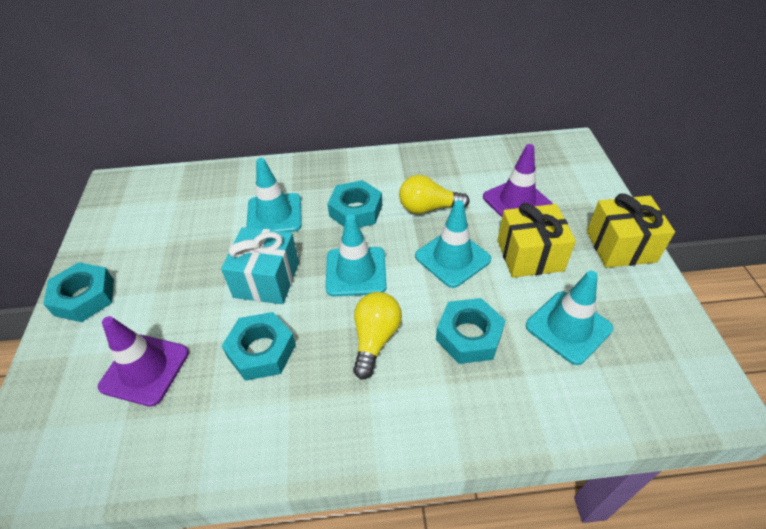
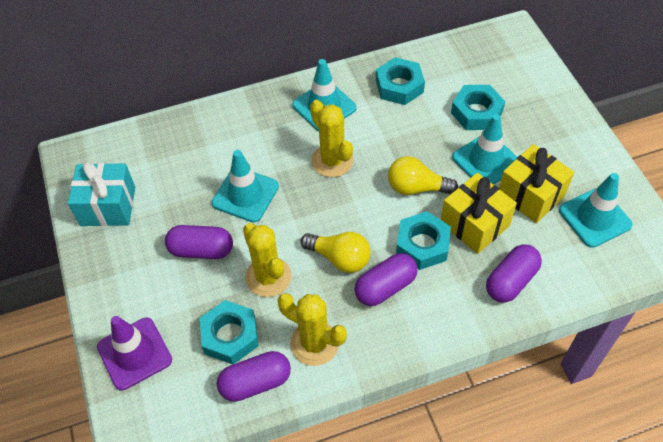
purple capsule: 0 -> 4
purple traffic cone: 2 -> 1
yellow cactus: 0 -> 3

